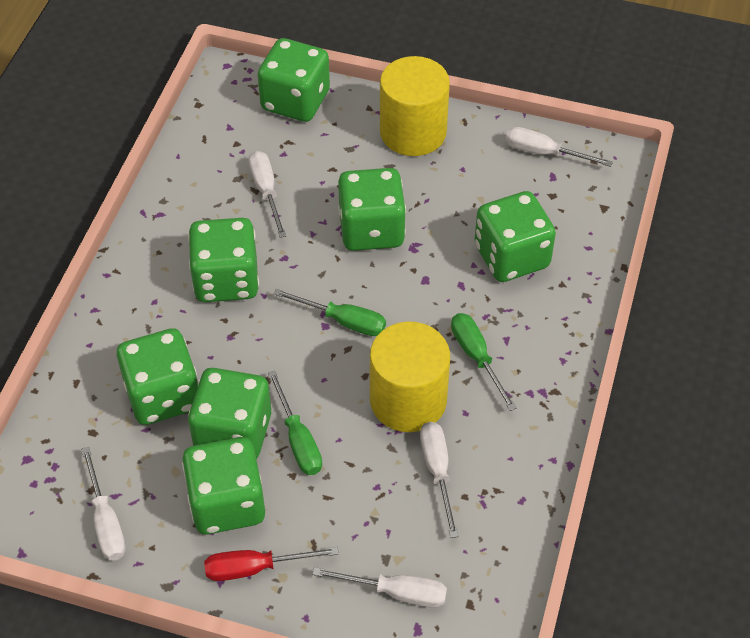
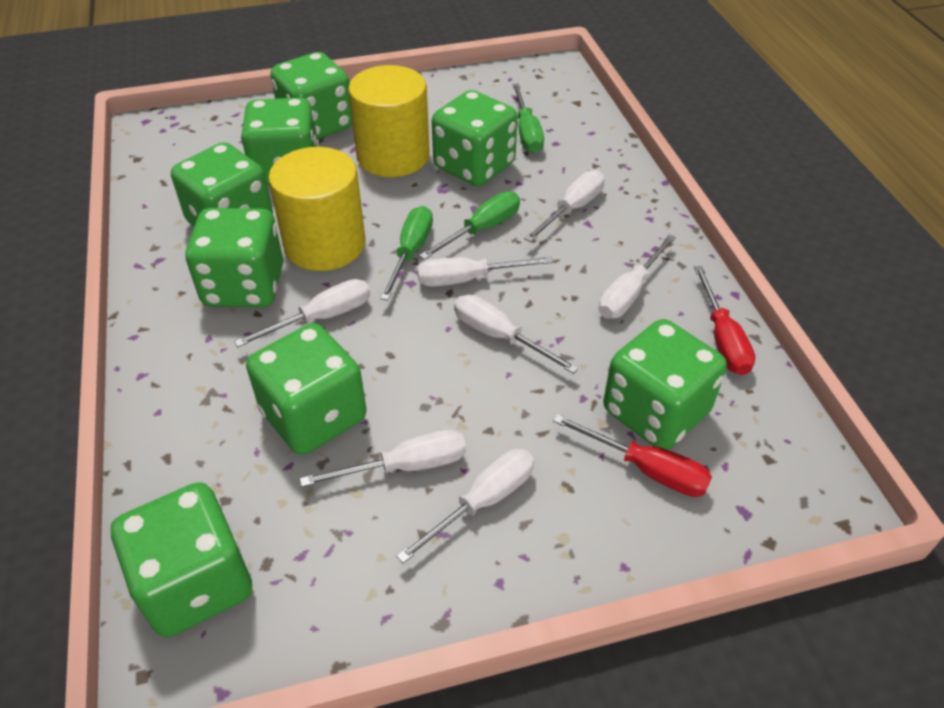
green dice: 7 -> 8
red screwdriver: 1 -> 2
white screwdriver: 5 -> 7

